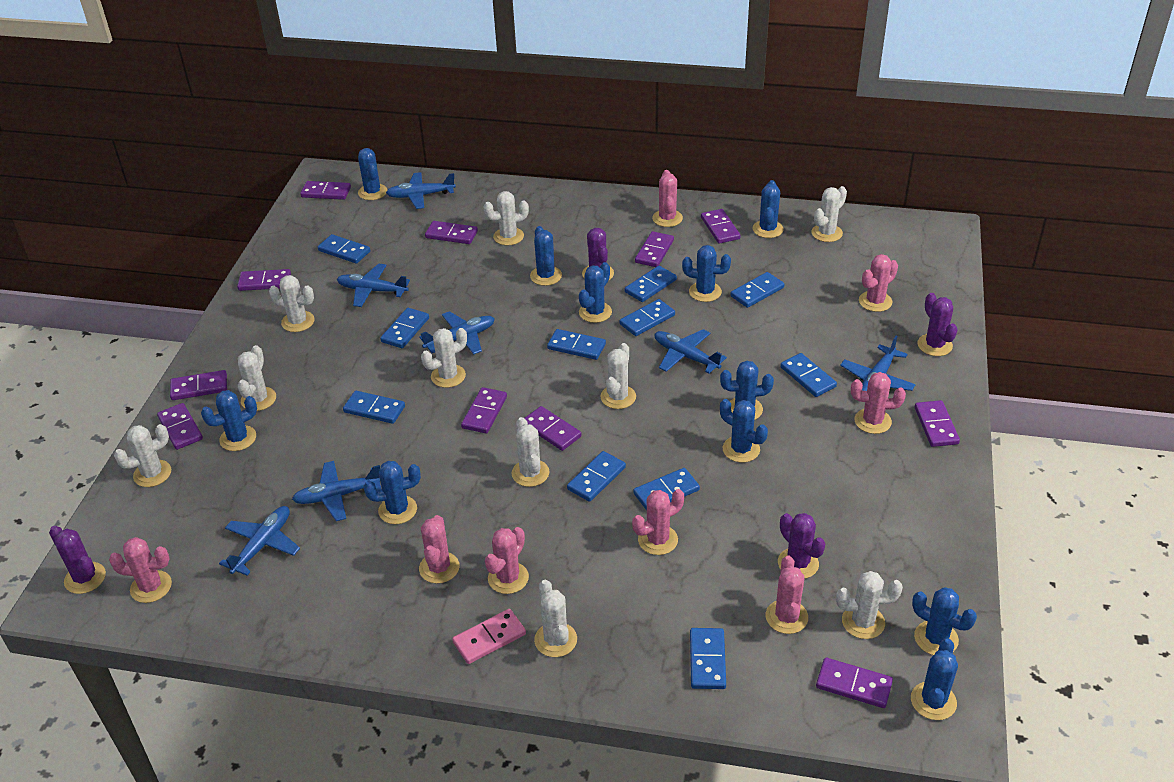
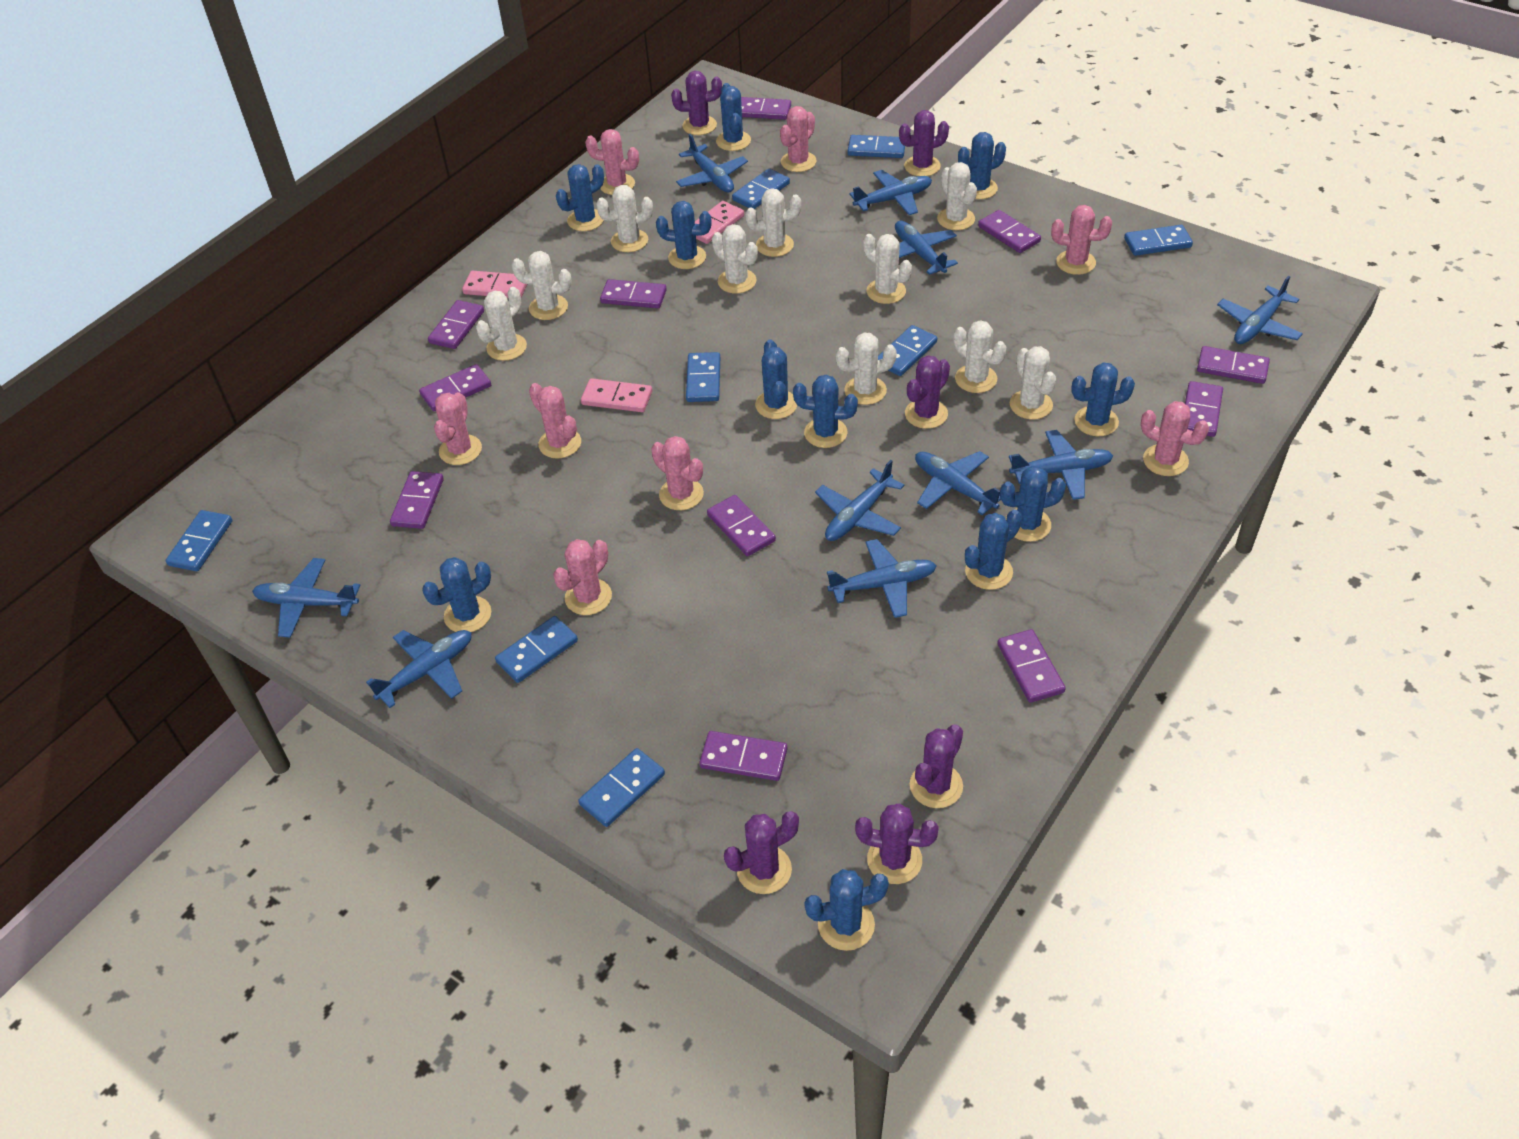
blue domino: 11 -> 8
blue plane: 7 -> 10
pink domino: 1 -> 3
purple cactus: 4 -> 6

